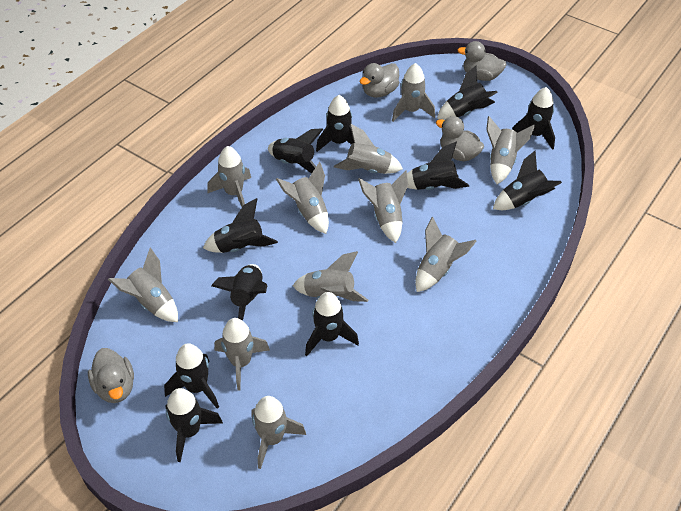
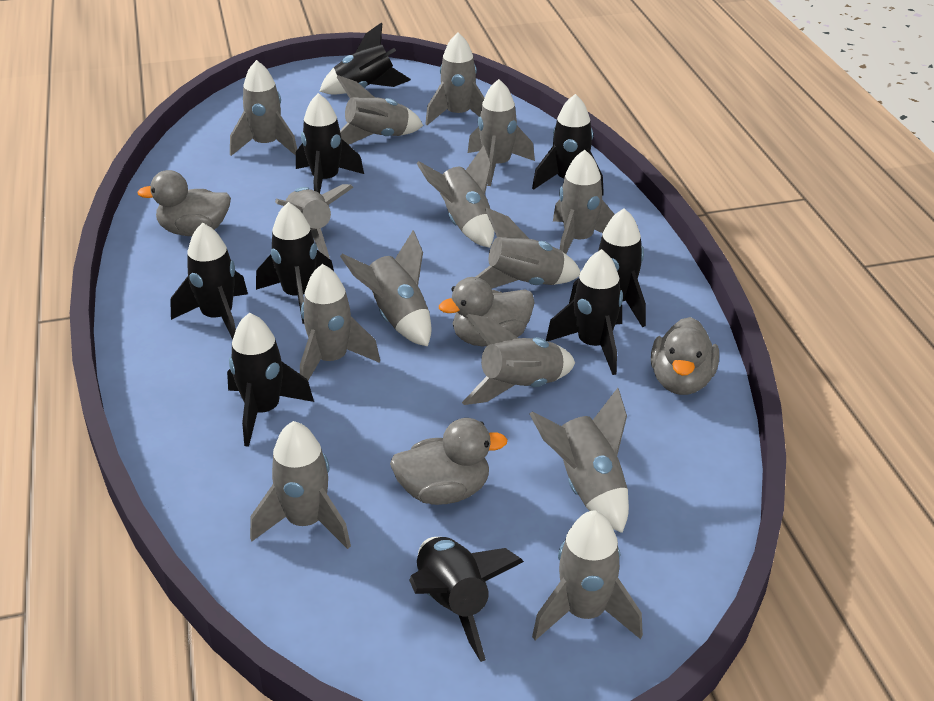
black rocket: 11 -> 9
grey rocket: 11 -> 14

